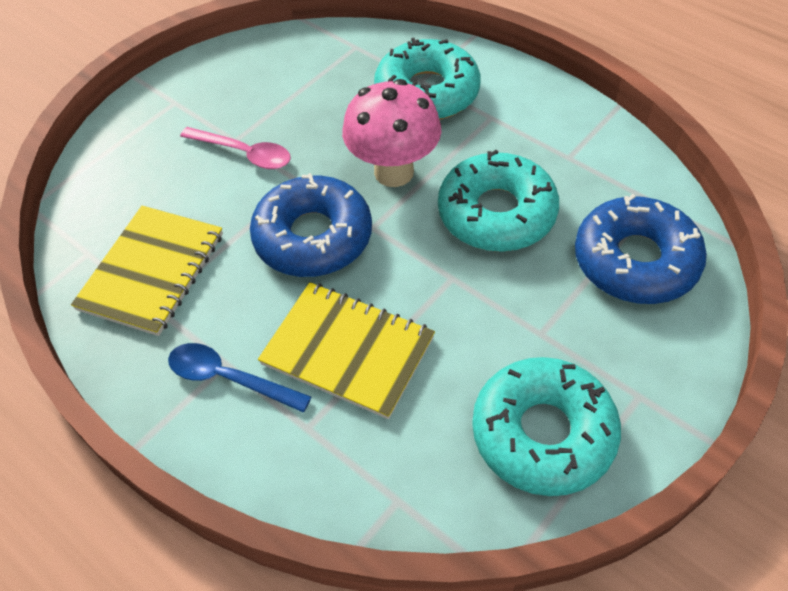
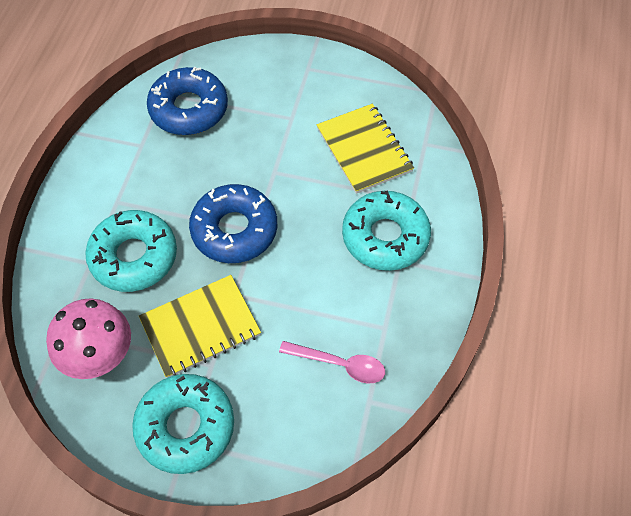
blue spoon: 1 -> 0

